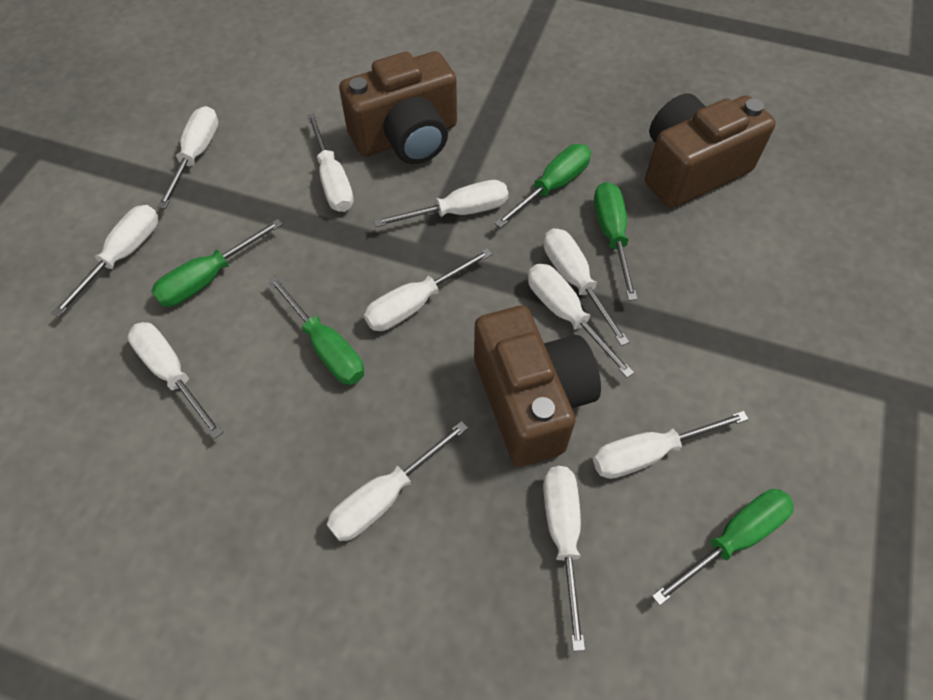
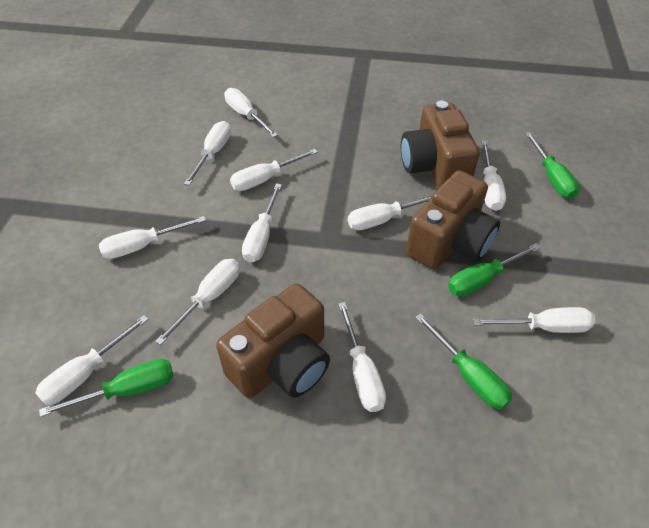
green screwdriver: 5 -> 4

